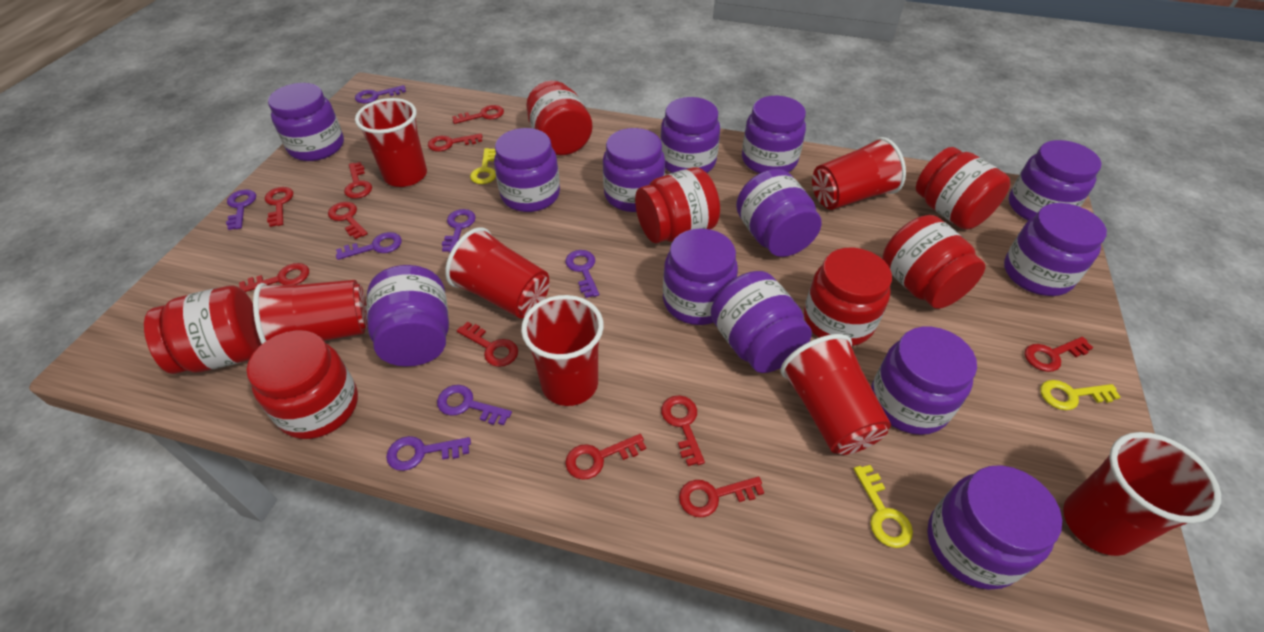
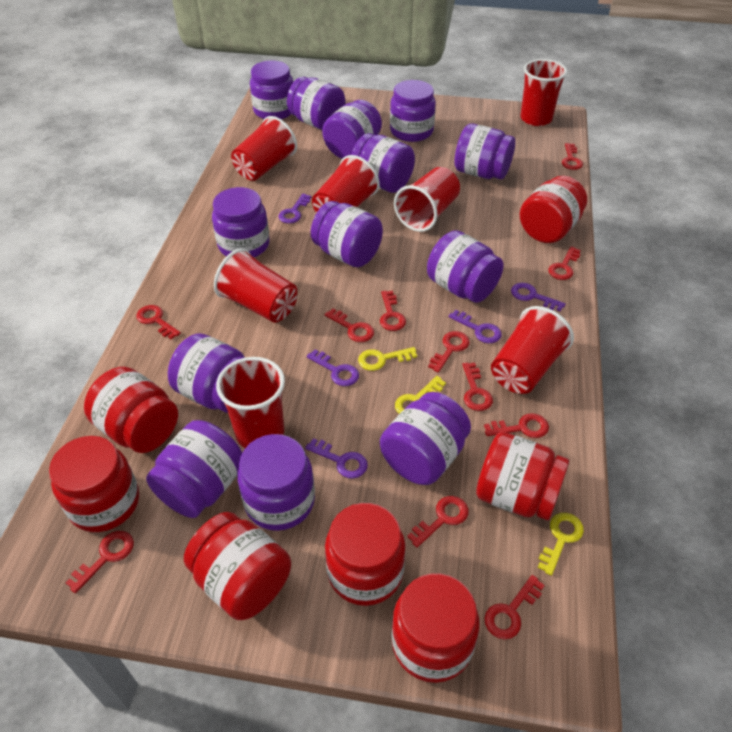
purple key: 7 -> 5

